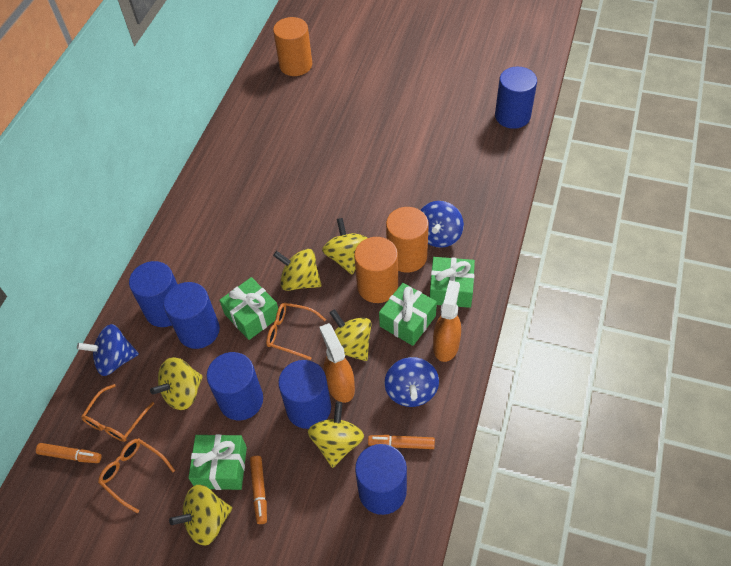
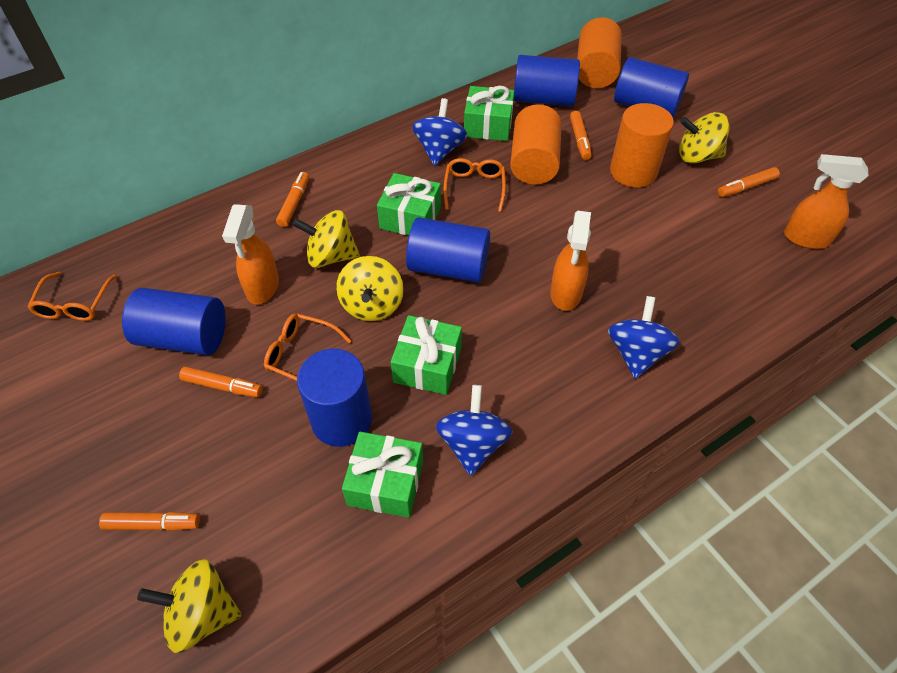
blue cylinder: 6 -> 5
orange marker: 3 -> 5
orange spray bottle: 2 -> 3
yellow spinning top: 6 -> 4

